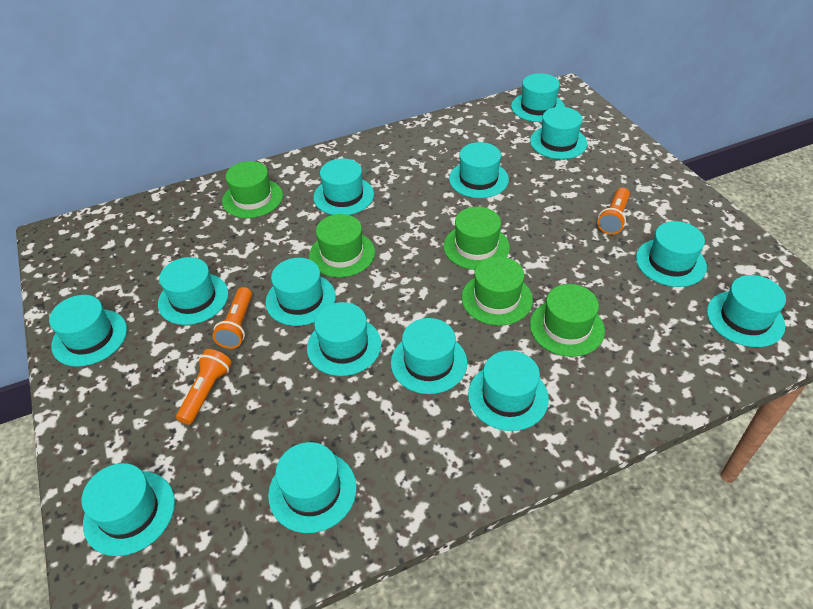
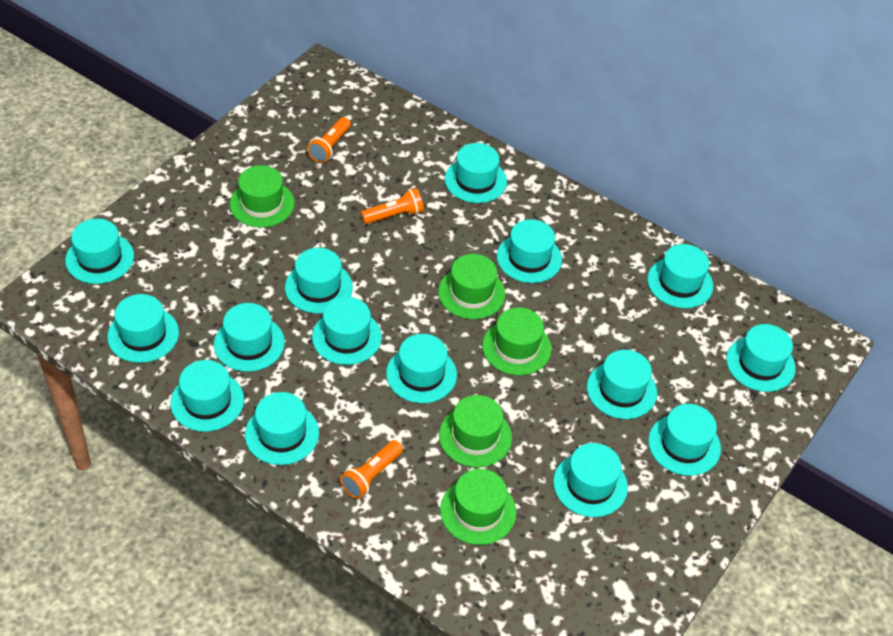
turquoise hat: 14 -> 15

